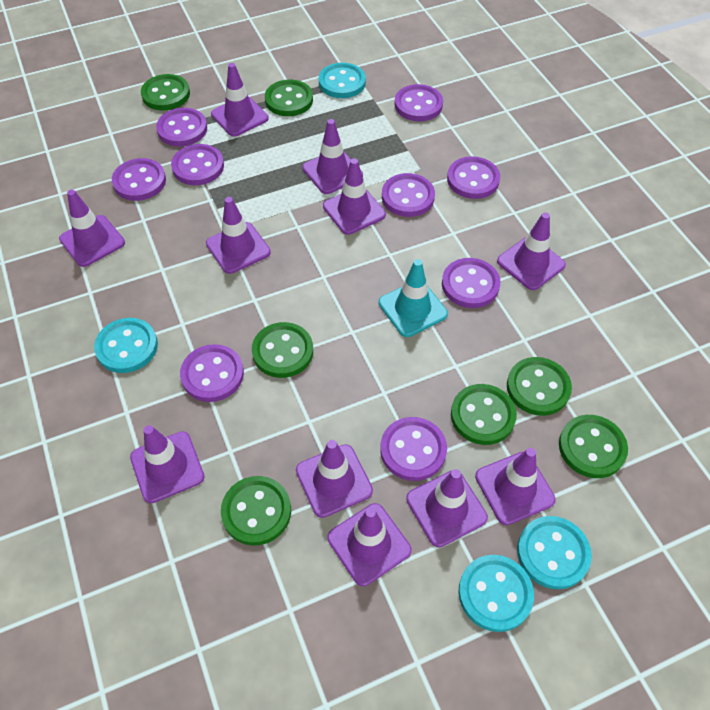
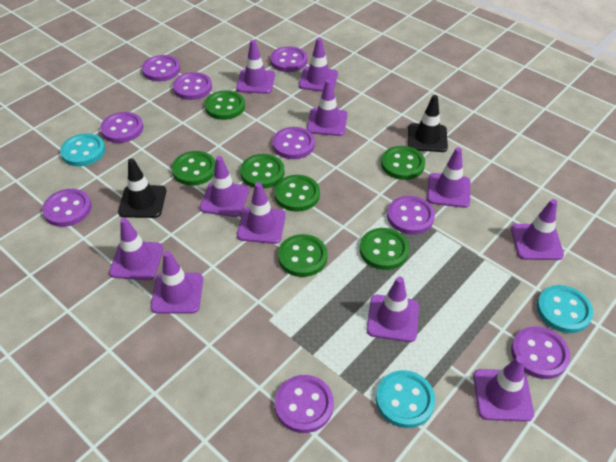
black traffic cone: 0 -> 2
turquoise button: 4 -> 3
turquoise traffic cone: 1 -> 0

